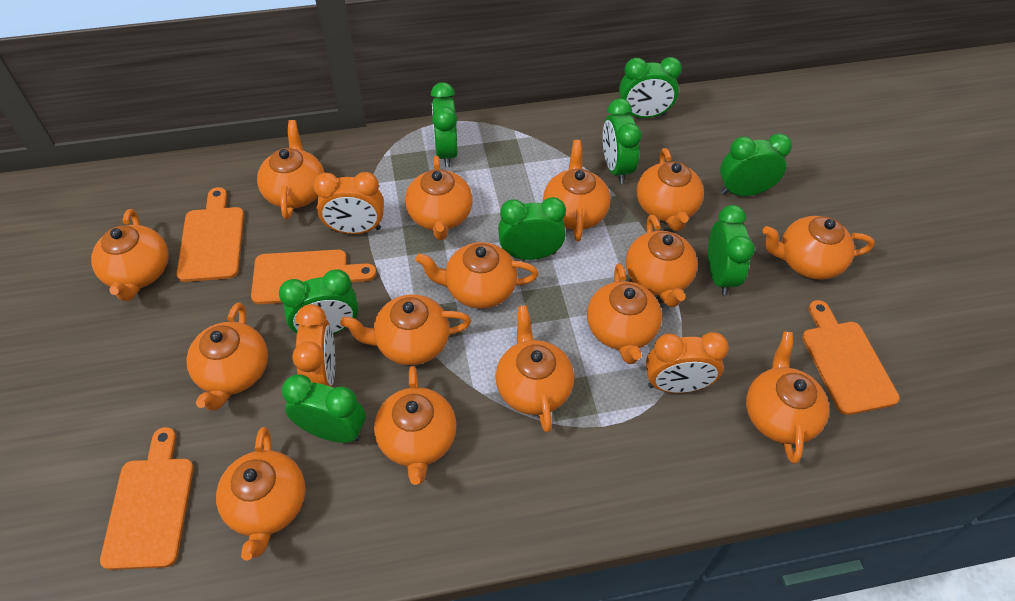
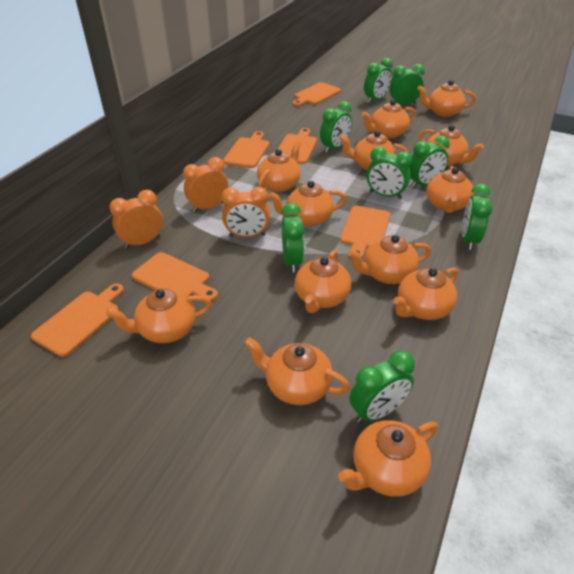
orange cutting board: 4 -> 6
orange teapot: 15 -> 13

